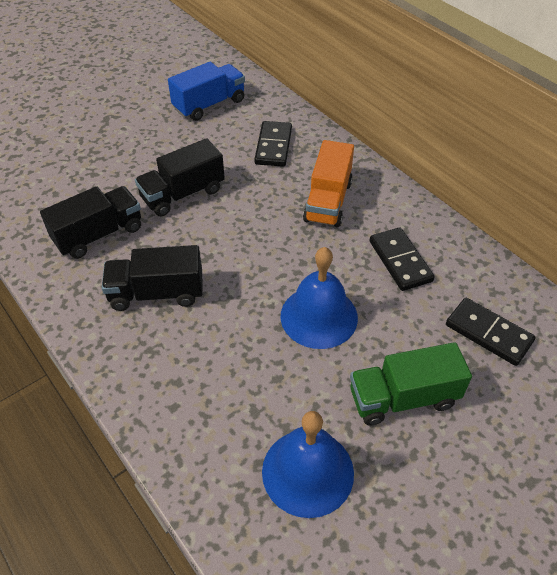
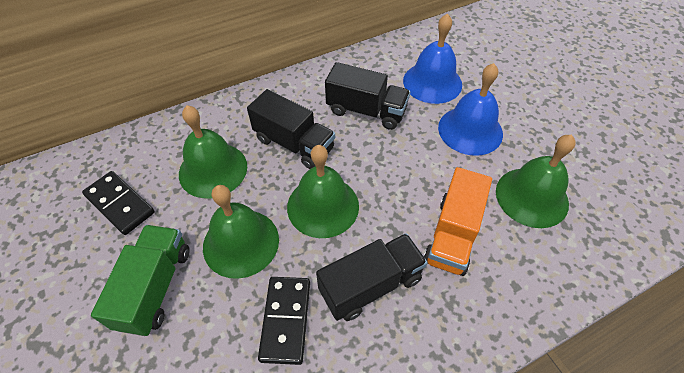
black domino: 3 -> 2
blue truck: 1 -> 0
green bell: 0 -> 4

